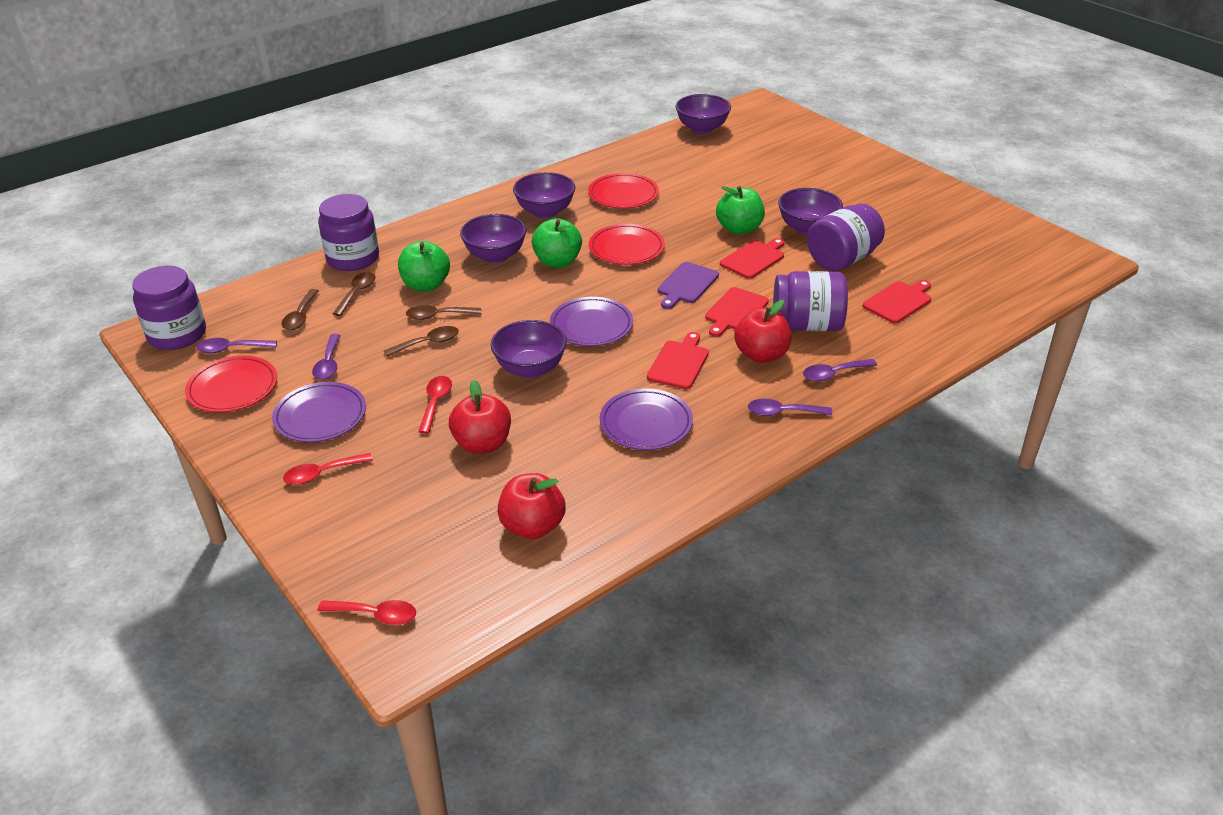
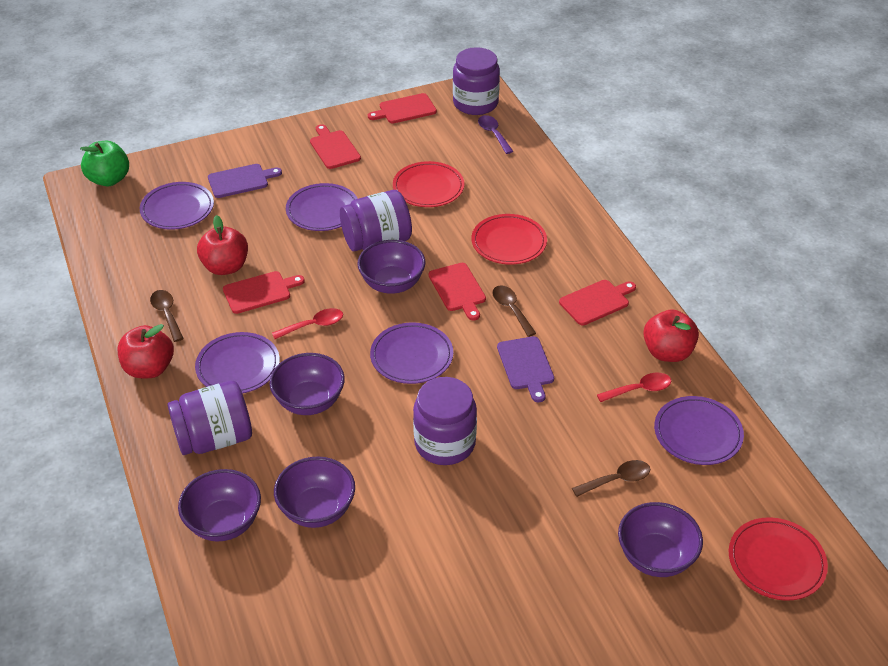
brown spoon: 4 -> 3
green apple: 3 -> 1
purple cutting board: 1 -> 2
purple plate: 3 -> 5
purple spoon: 4 -> 1
red cutting board: 4 -> 5
red spoon: 3 -> 2

